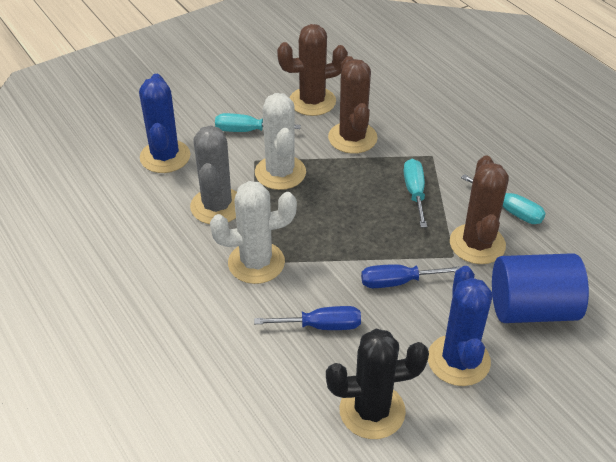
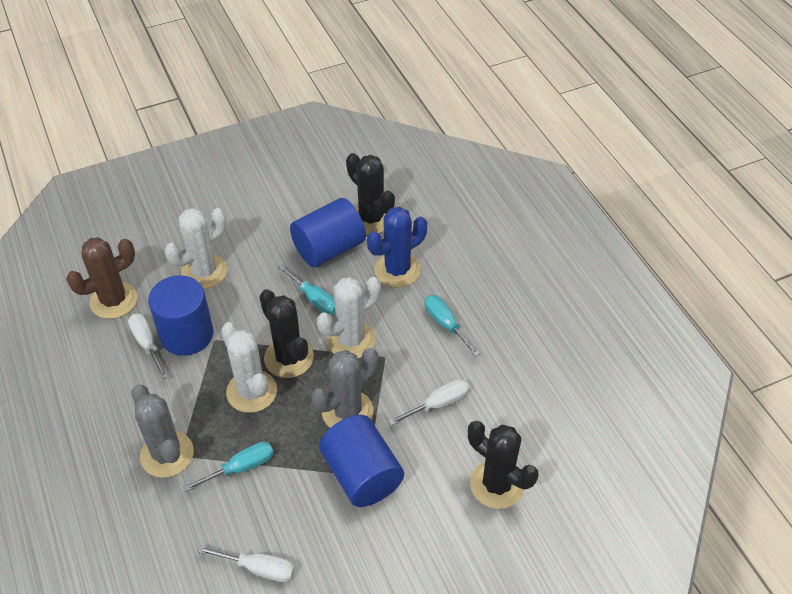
black cactus: 1 -> 3
blue cactus: 2 -> 1
blue cylinder: 1 -> 3
blue screwdriver: 2 -> 0
brown cactus: 3 -> 1
grey cactus: 1 -> 2
white cactus: 2 -> 3
white screwdriver: 0 -> 3

